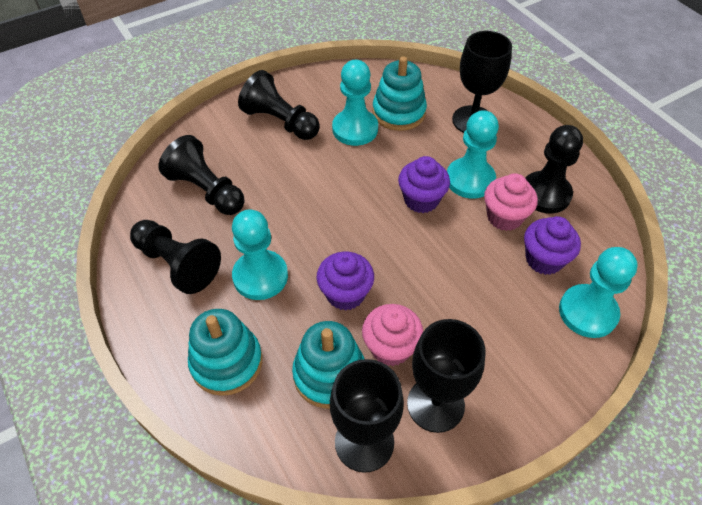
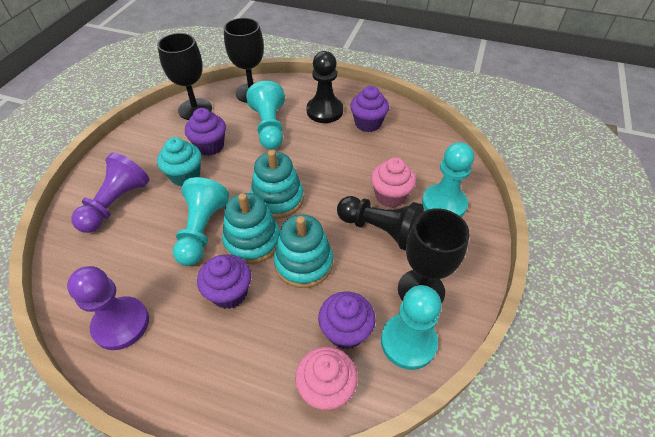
black pawn: 4 -> 2
purple cupcake: 3 -> 4
purple pawn: 0 -> 2
turquoise cupcake: 0 -> 1

